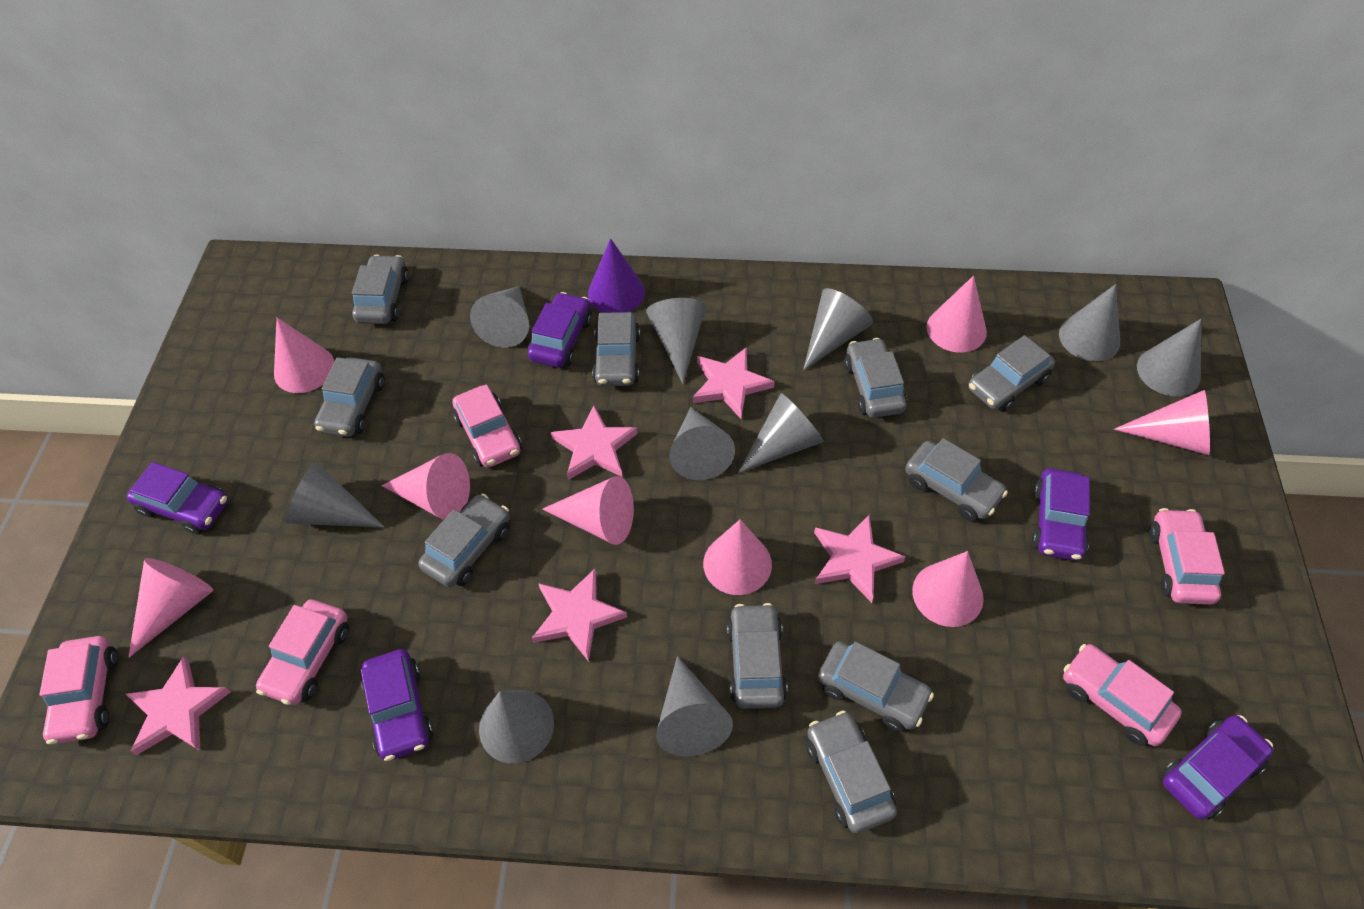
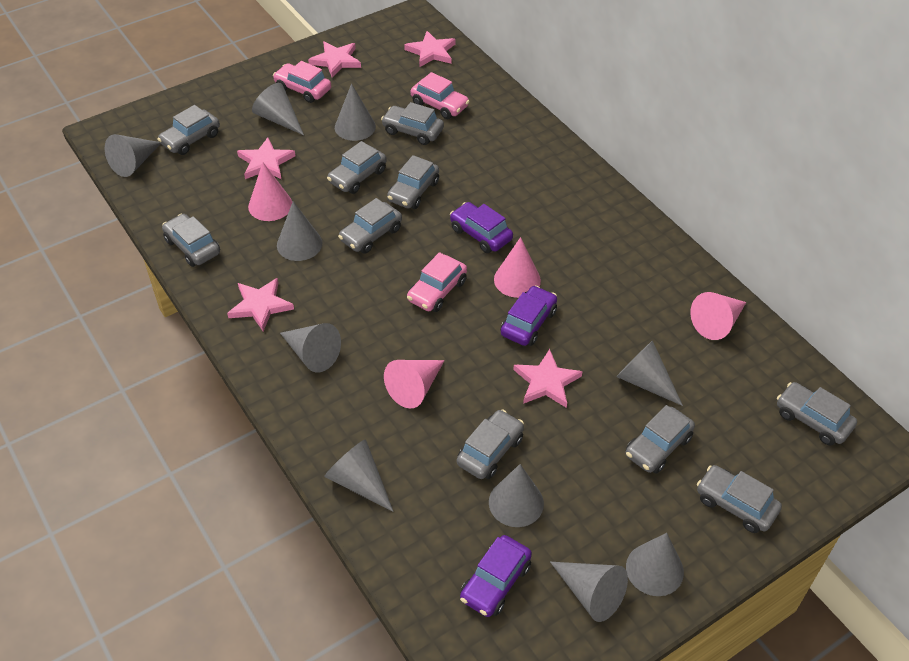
pink car: 5 -> 3
pink cone: 8 -> 4
purple car: 5 -> 3
purple cone: 1 -> 0

